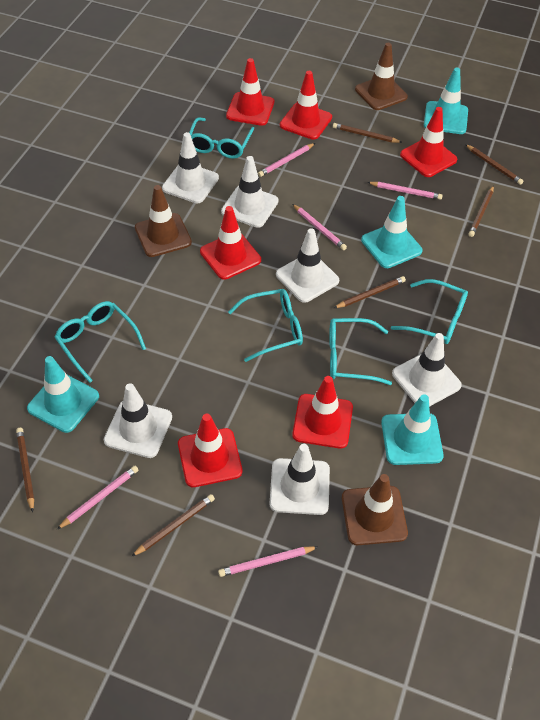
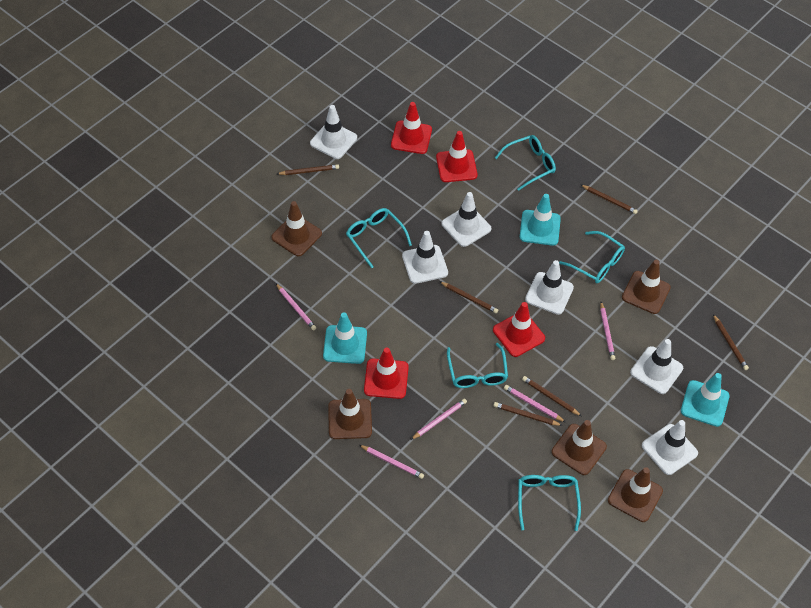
brown traffic cone: 3 -> 5
red traffic cone: 6 -> 4
turquoise traffic cone: 4 -> 3

